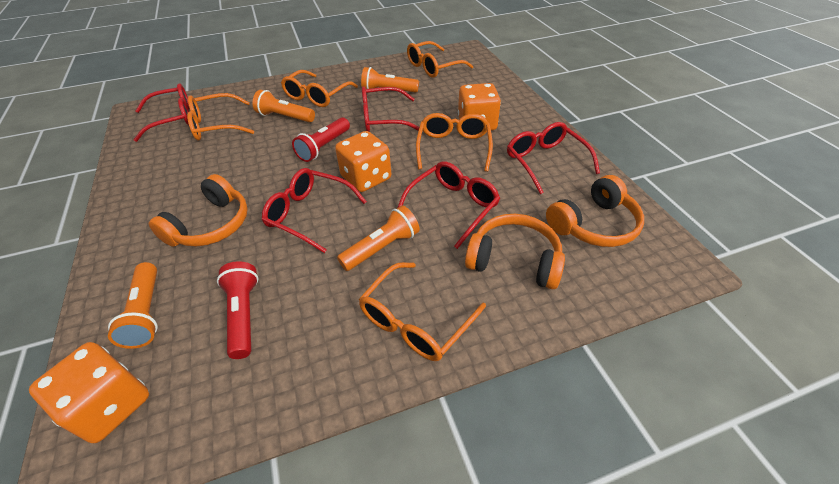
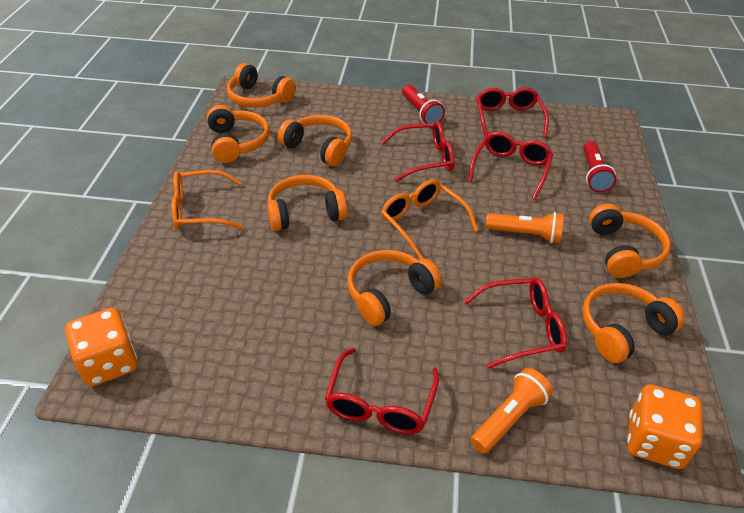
orange dice: 3 -> 2
orange flashlight: 4 -> 2
orange glasses: 5 -> 2
orange headphones: 3 -> 7

